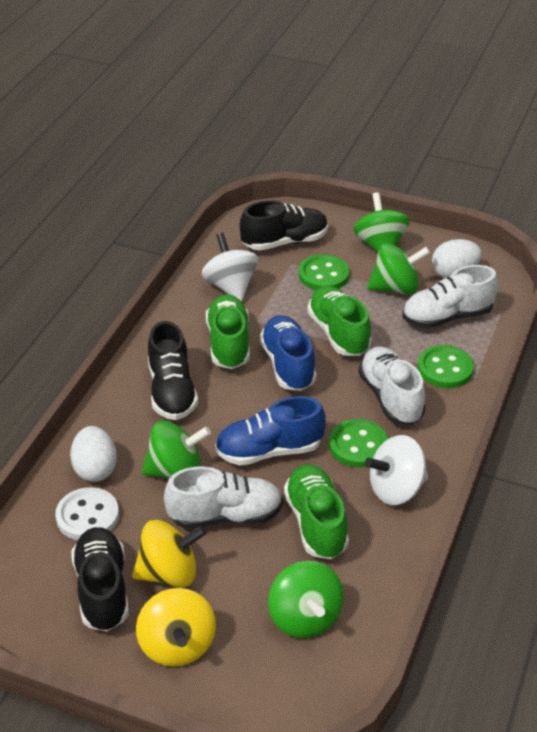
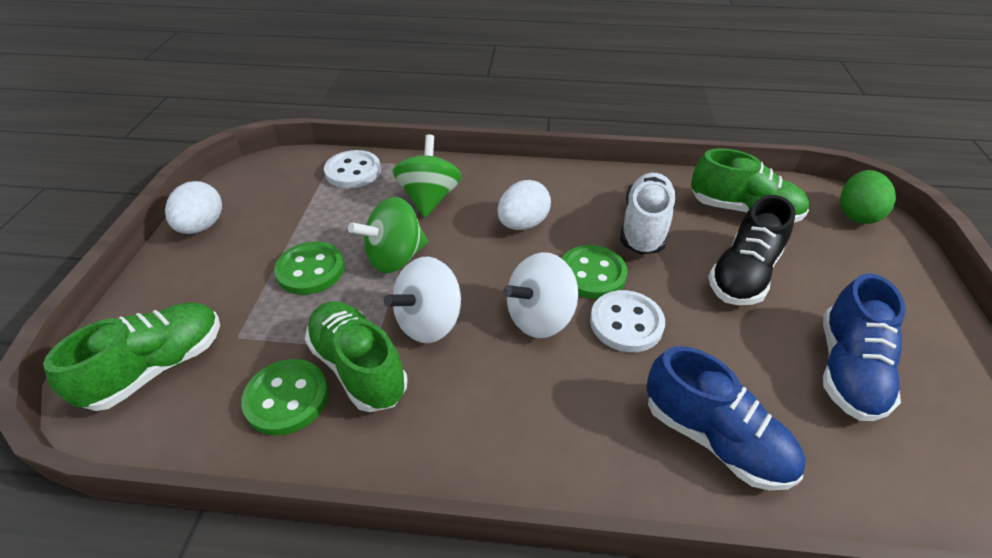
black shoe: 3 -> 1
green egg: 0 -> 1
green spinning top: 4 -> 2
white button: 1 -> 2
white shoe: 3 -> 1
yellow spinning top: 2 -> 0

